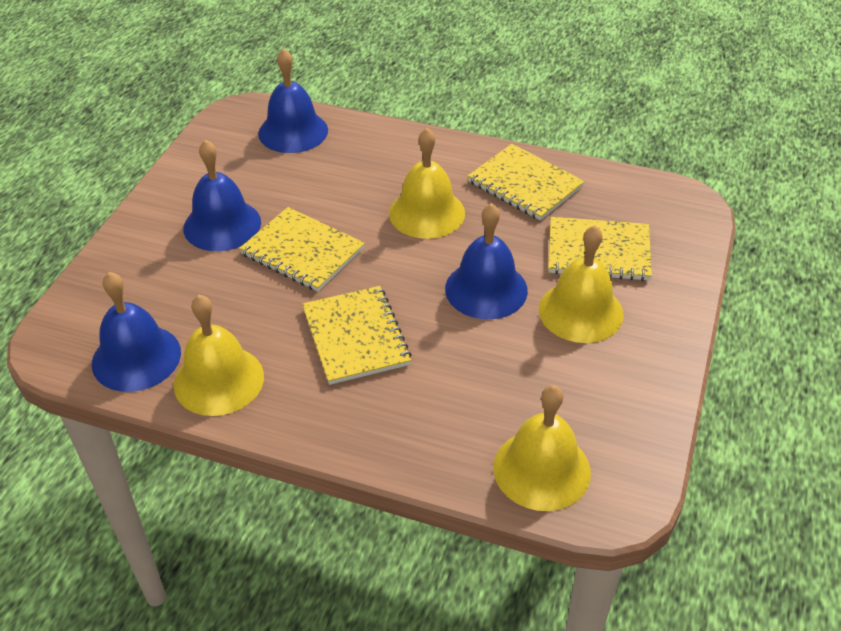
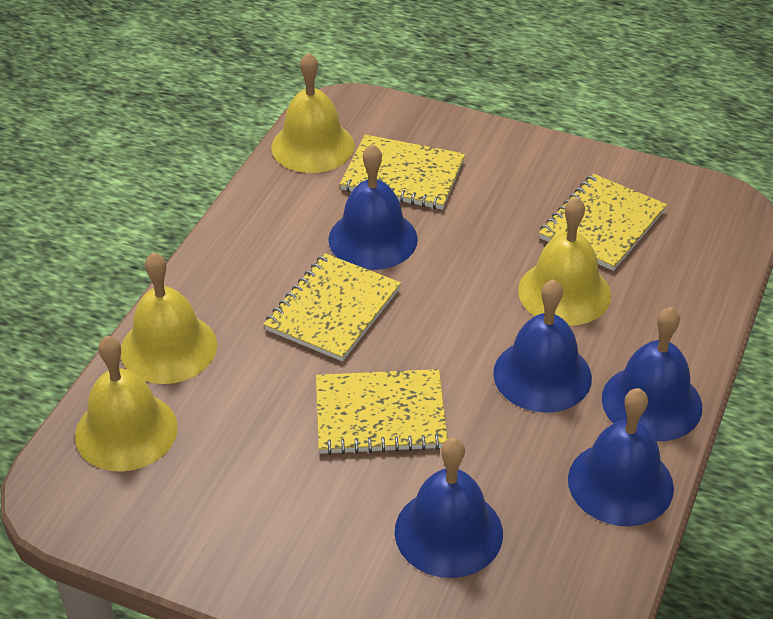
blue bell: 4 -> 5

